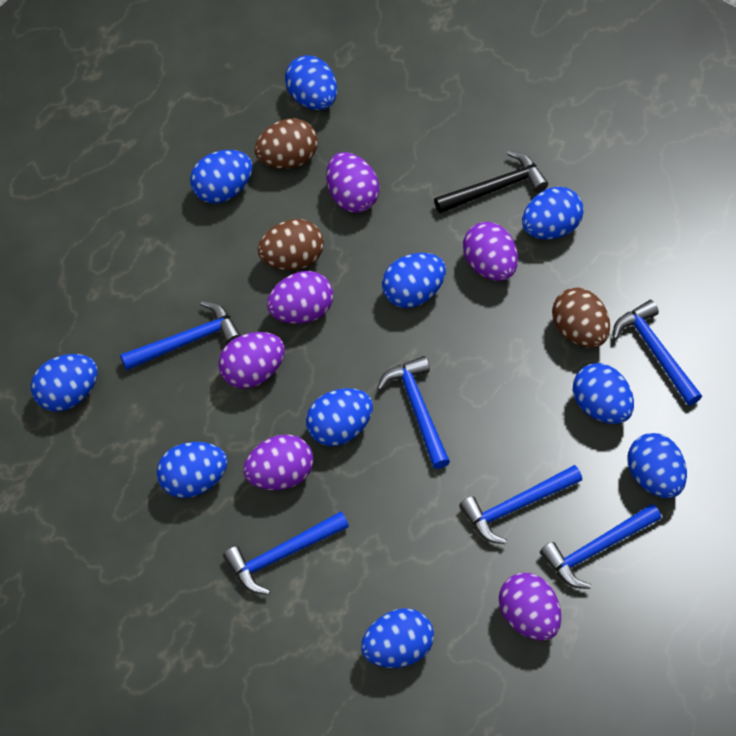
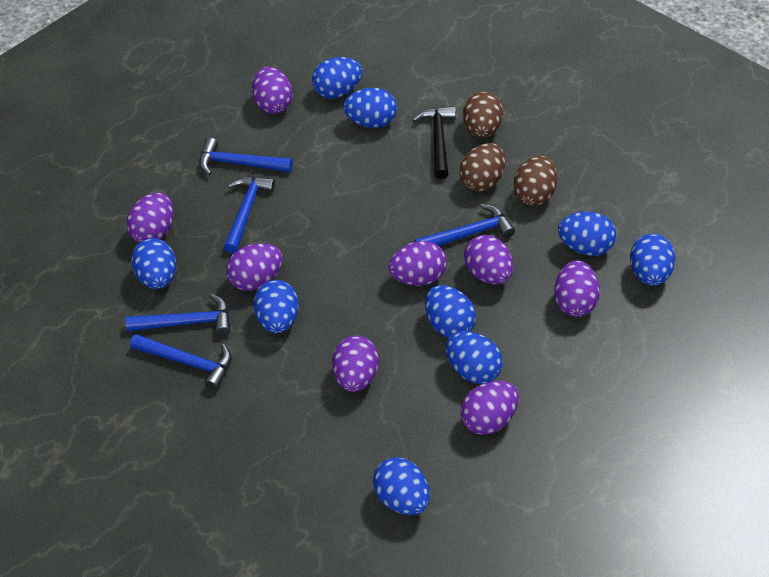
blue egg: 10 -> 9
blue hammer: 6 -> 5
purple egg: 6 -> 8

